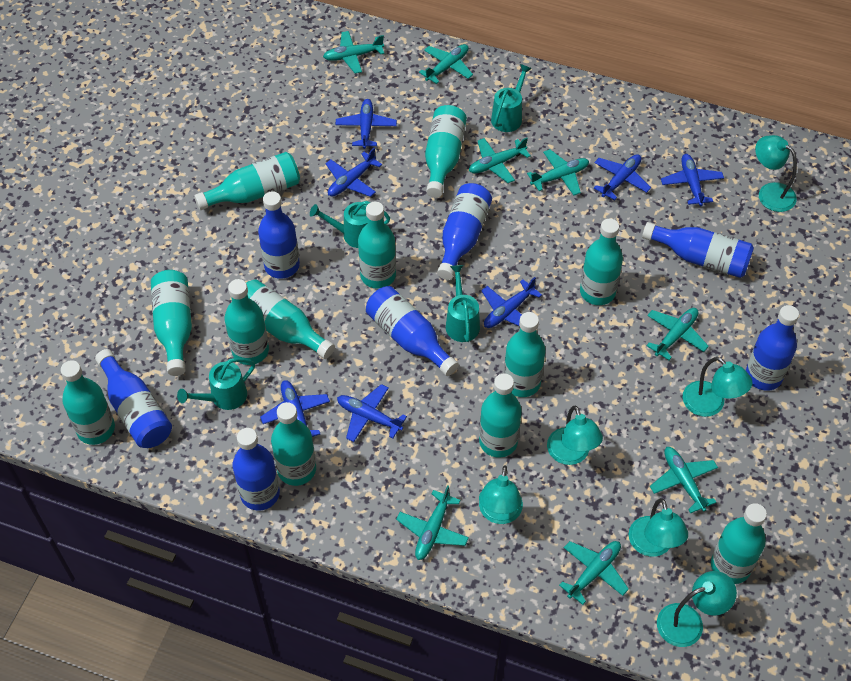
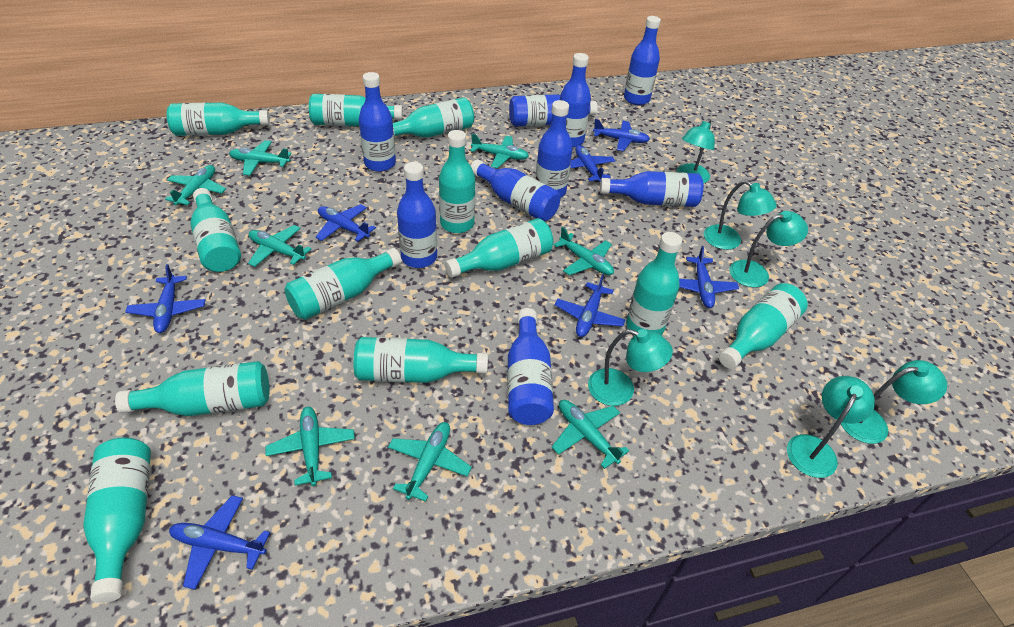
blue bottle: 7 -> 9
turquoise watering can: 4 -> 0

